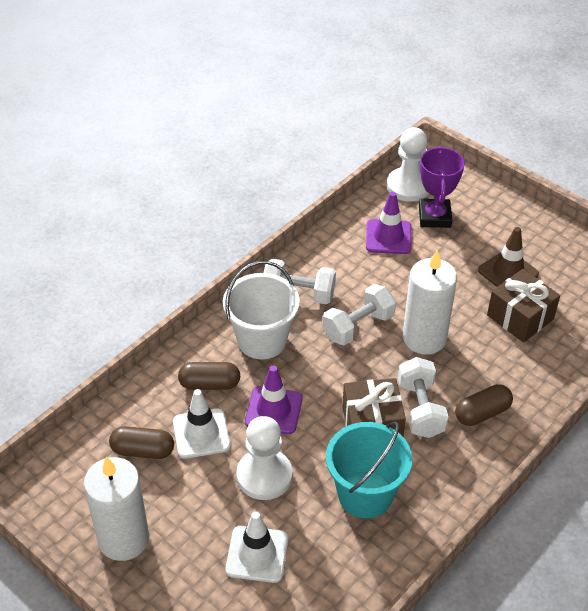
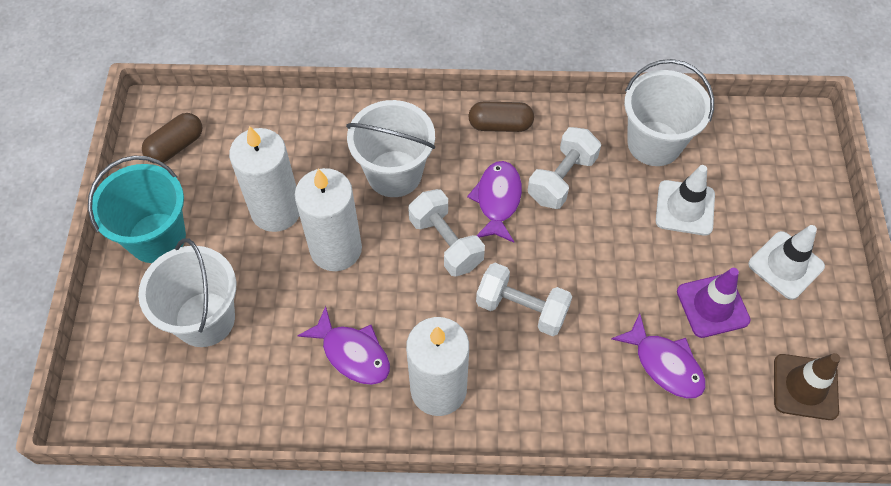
brown capsule: 3 -> 2
brown gift: 2 -> 0
purple fish: 0 -> 3
purple traffic cone: 2 -> 1
purple trophy: 1 -> 0
white bucket: 1 -> 3
white candle: 2 -> 3
white pawn: 2 -> 0

